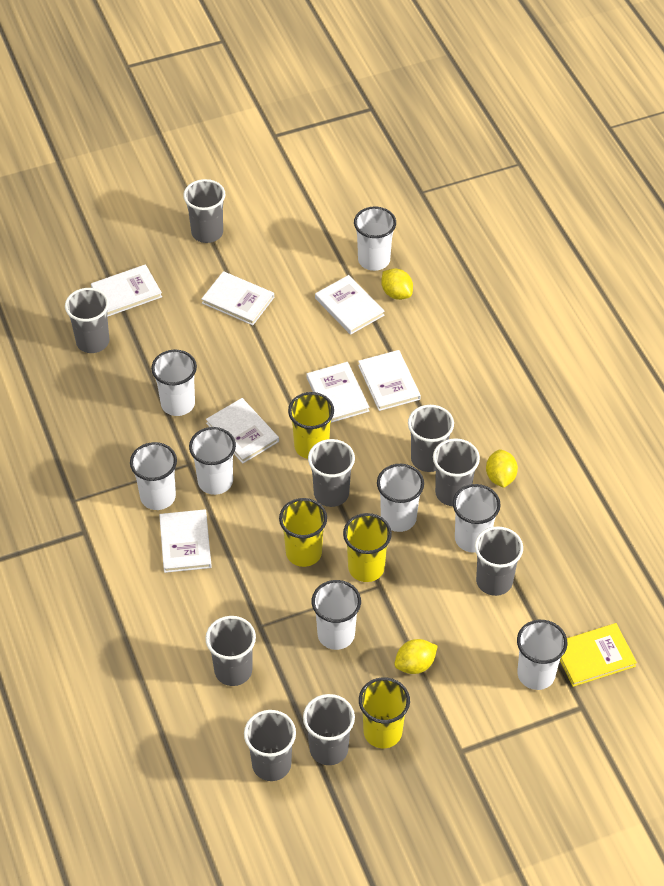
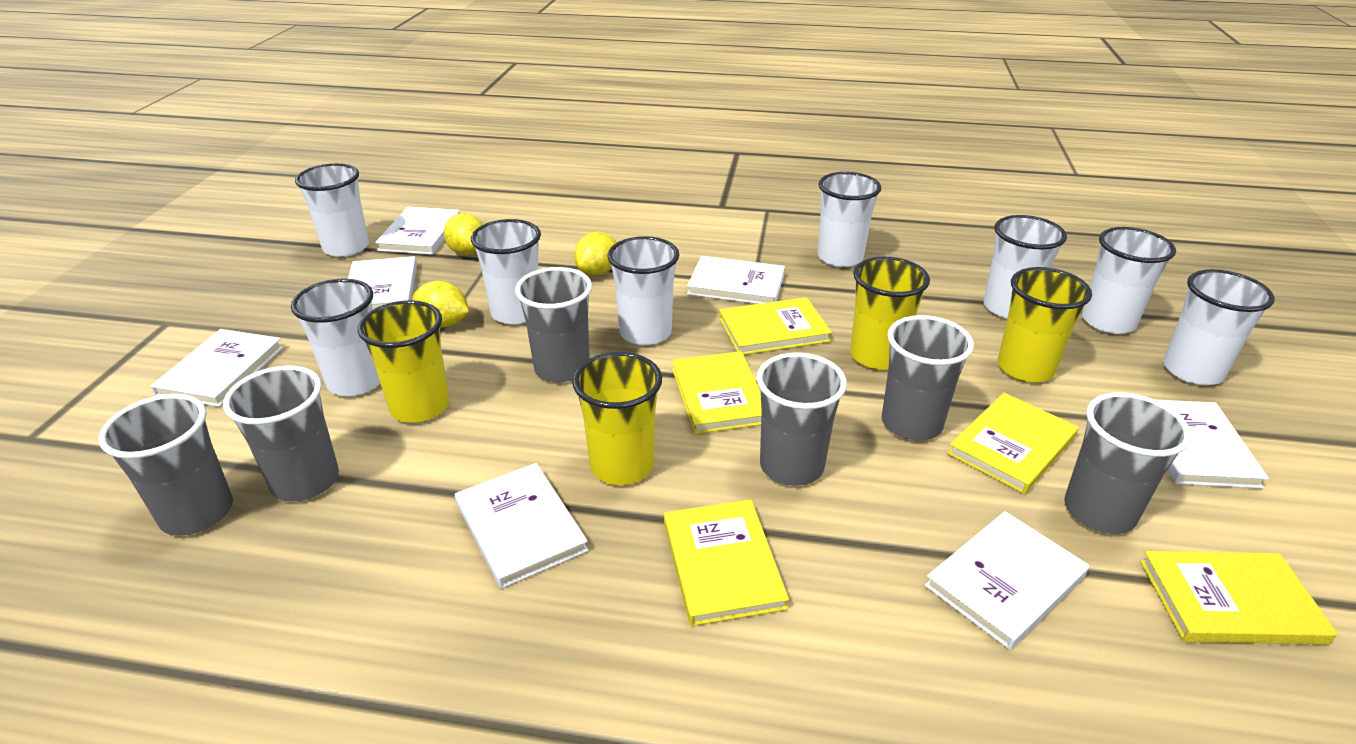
grey cup: 9 -> 6
yellow book: 1 -> 5

